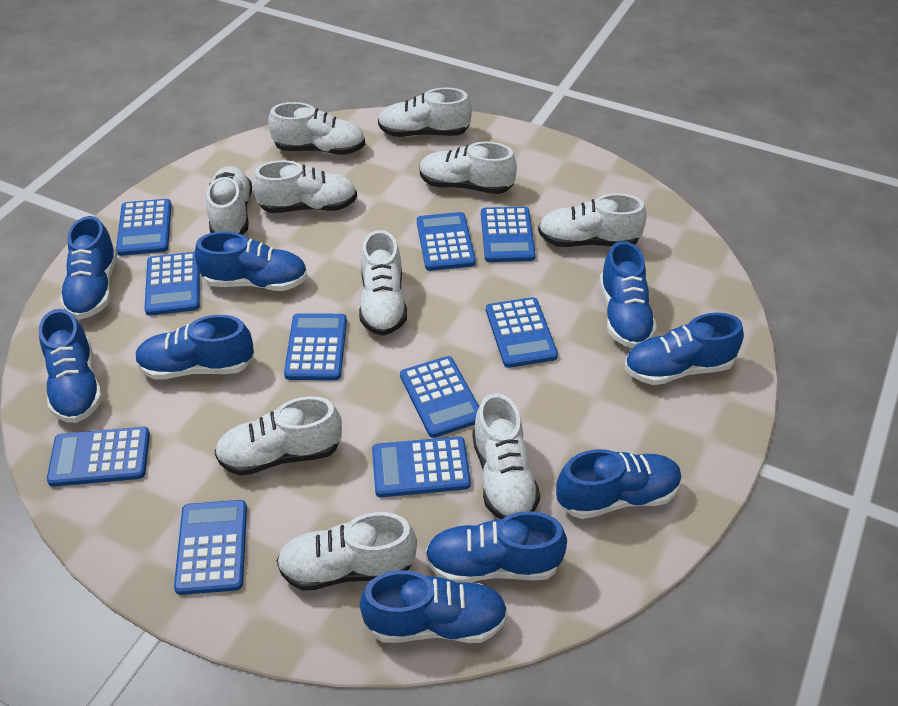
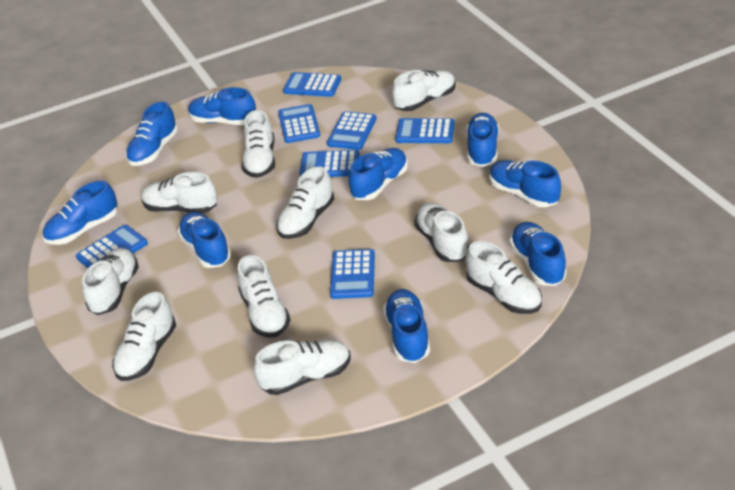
blue calculator: 10 -> 7

